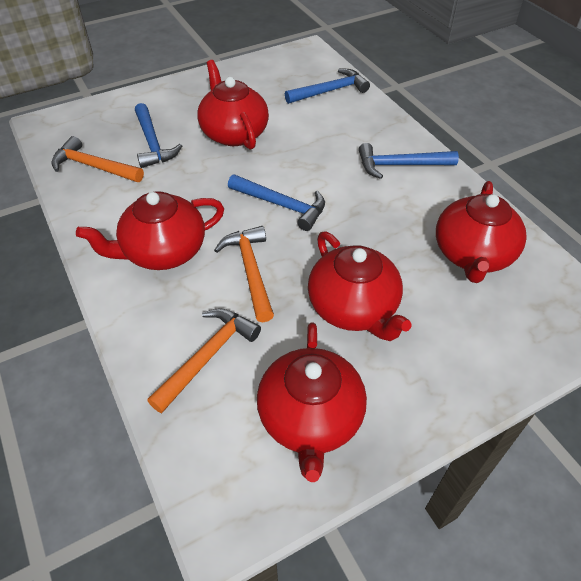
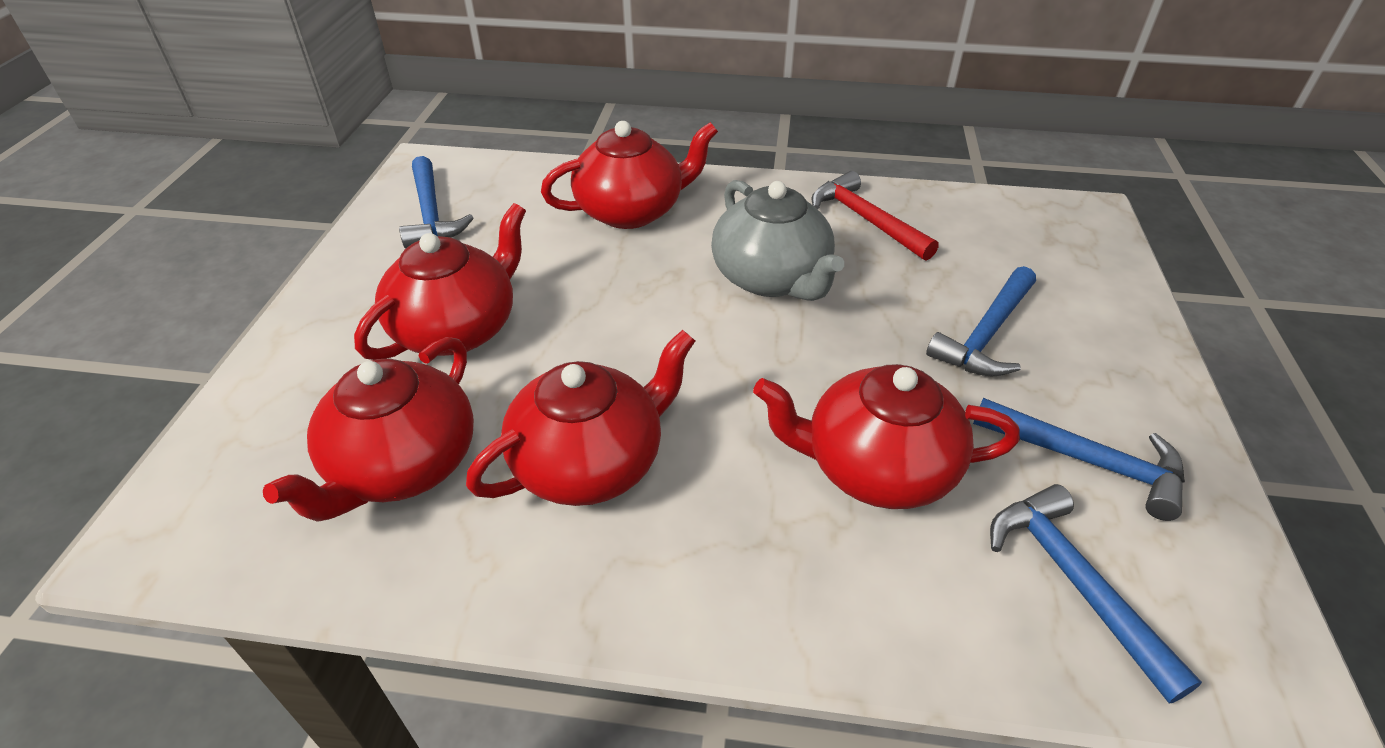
grey teapot: 0 -> 1
orange hammer: 3 -> 0
red hammer: 0 -> 1

